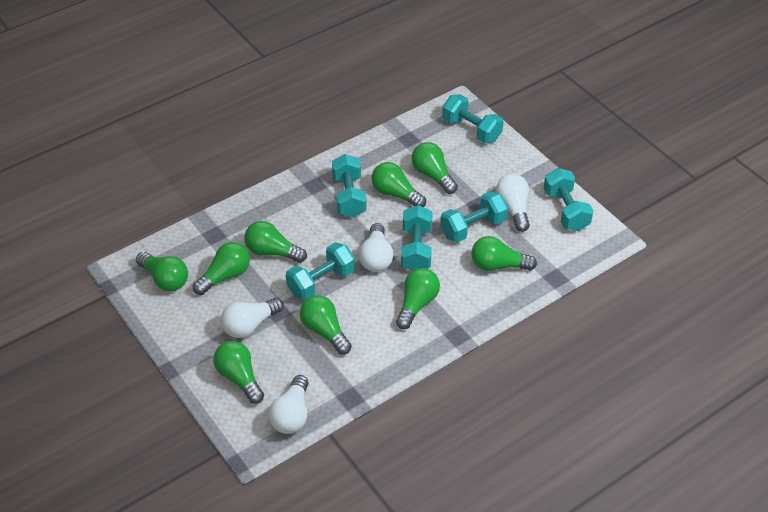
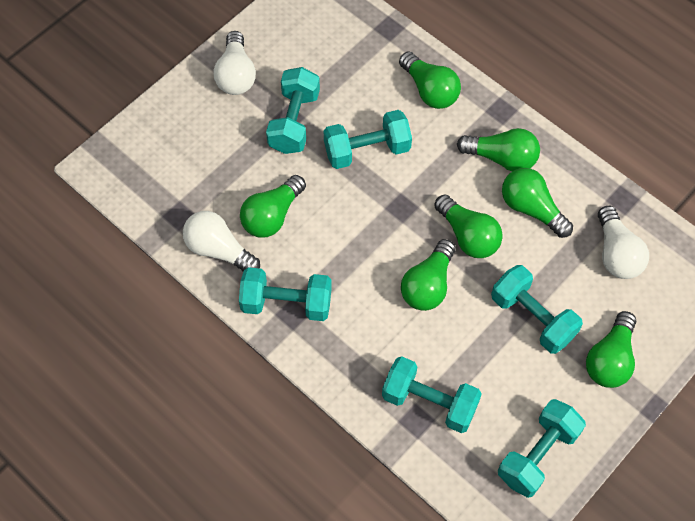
green light bulb: 9 -> 7
white light bulb: 4 -> 3

